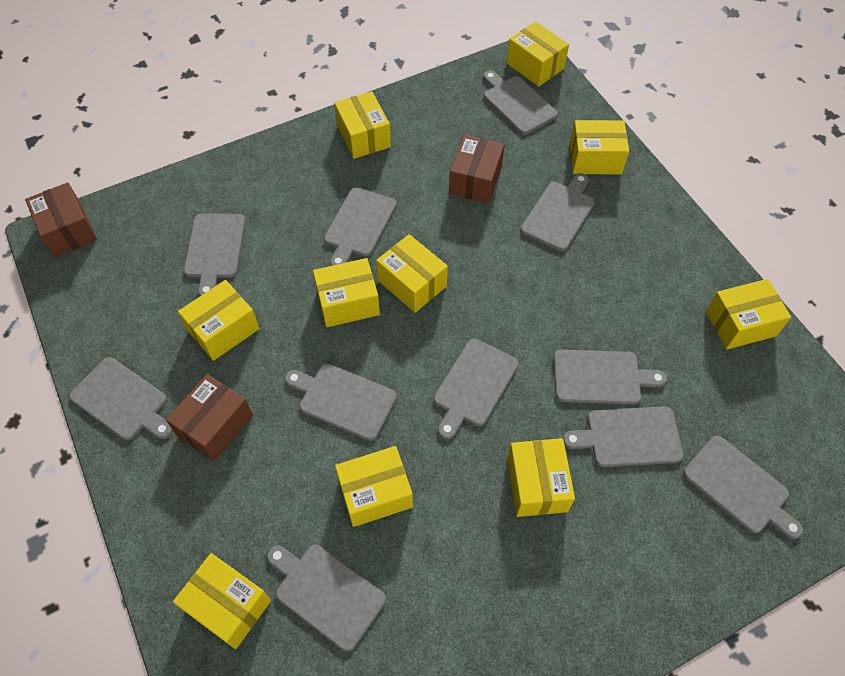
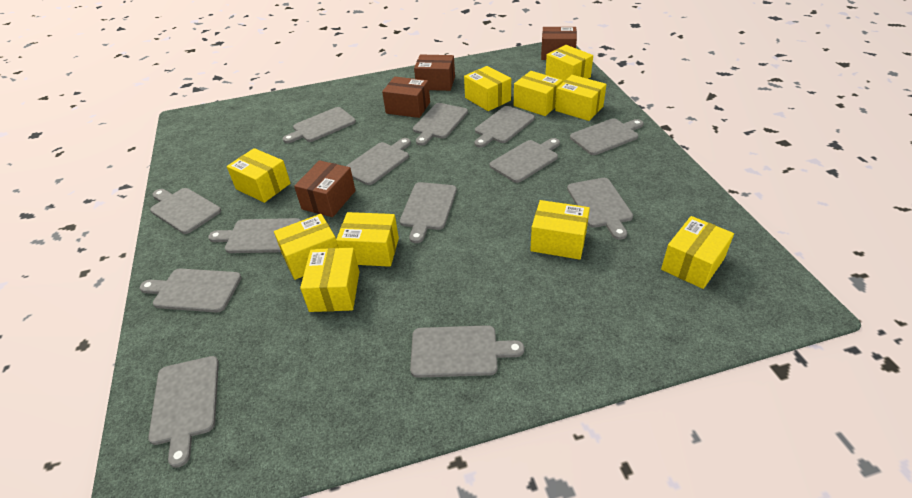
brown box: 3 -> 4
grey cutting board: 11 -> 13

